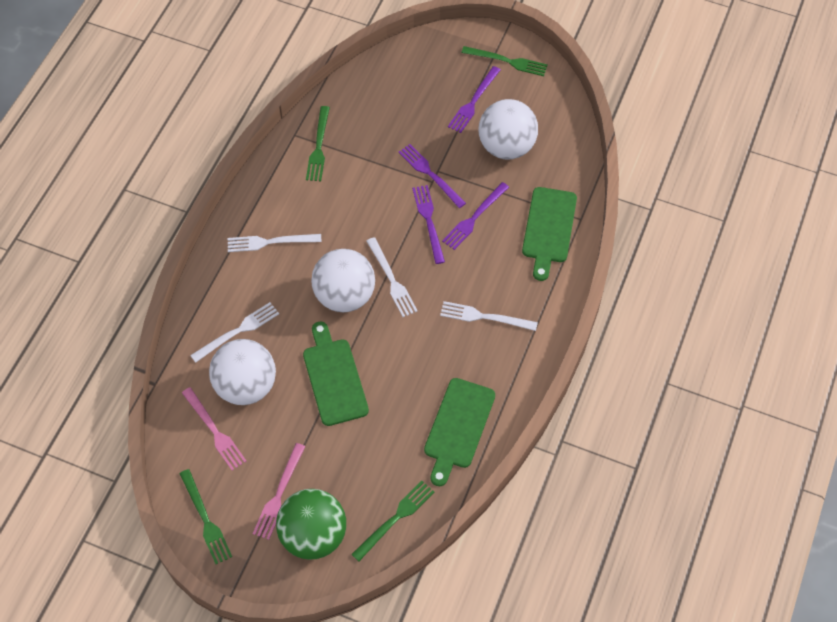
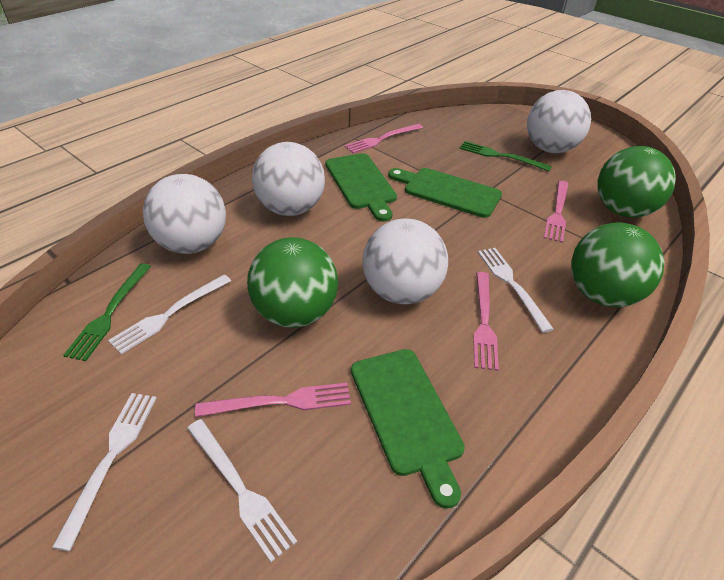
green ball: 1 -> 3
green fork: 4 -> 2
pink fork: 2 -> 4
purple fork: 4 -> 0
white ball: 3 -> 4

